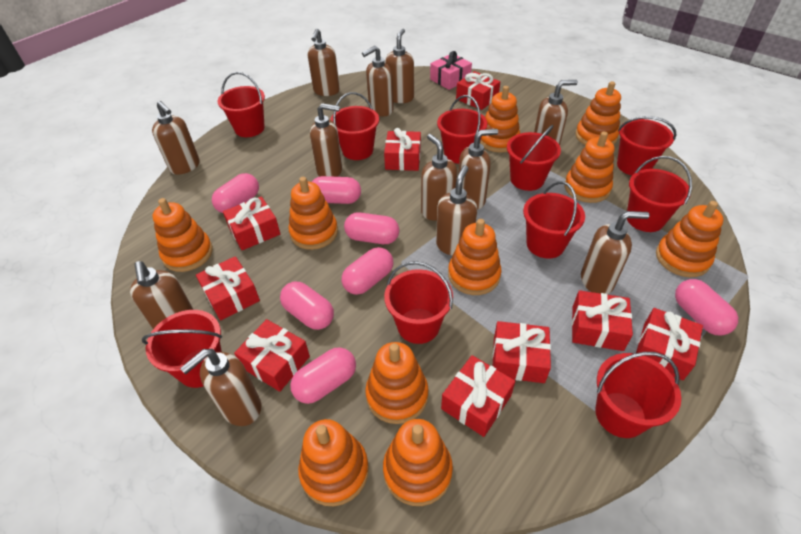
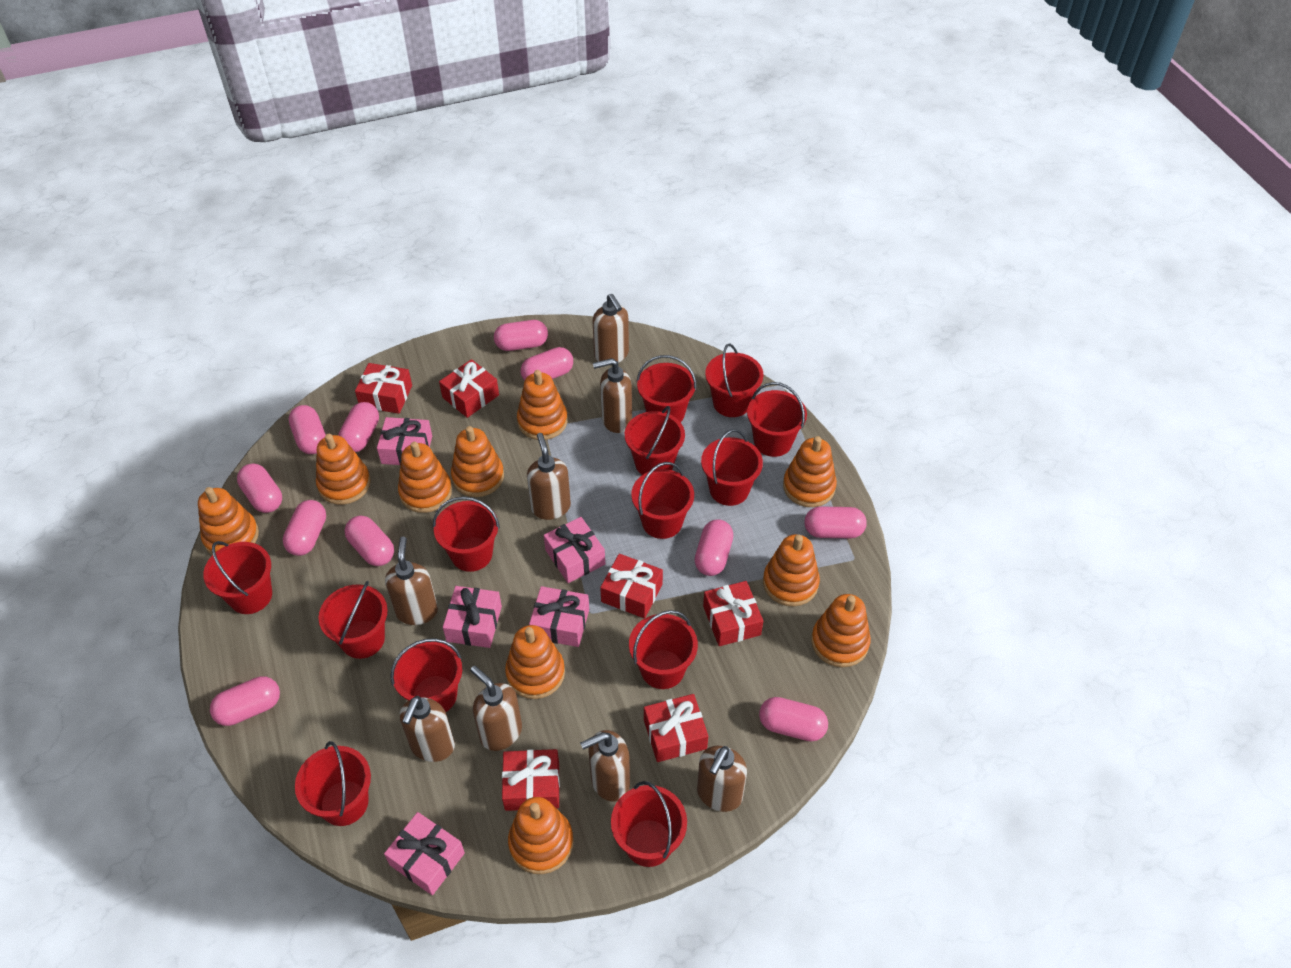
brown soap dispenser: 12 -> 8
pink capsule: 7 -> 11
pink gift: 1 -> 5
red bucket: 10 -> 13
red gift: 9 -> 6

